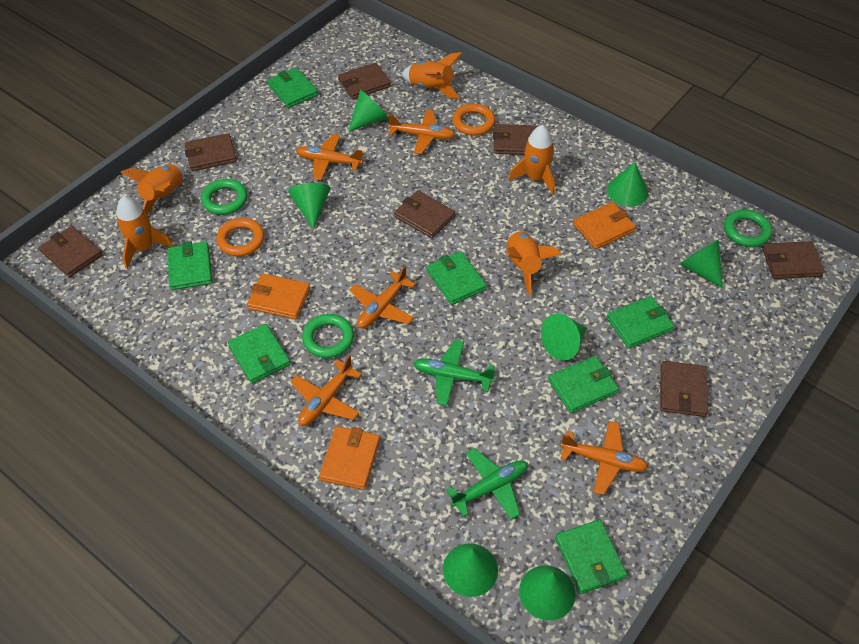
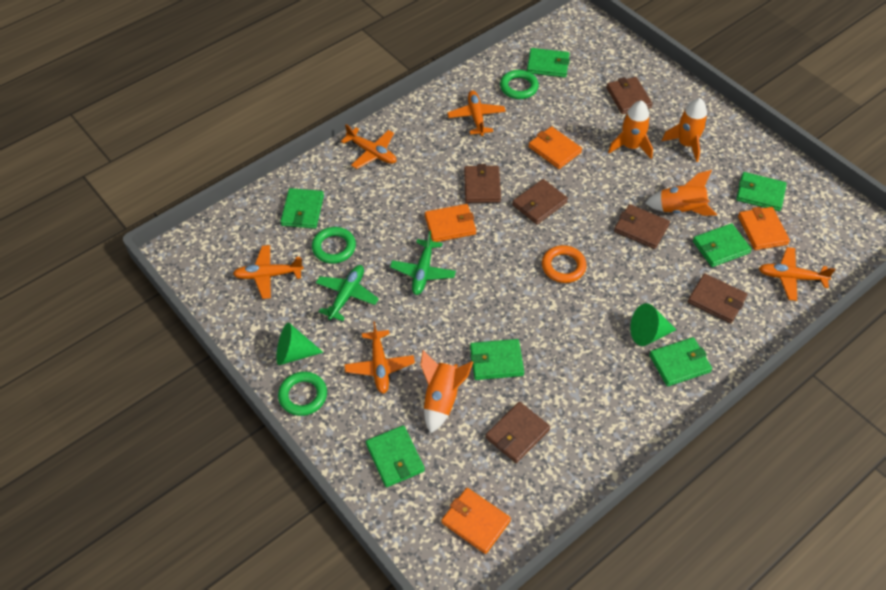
brown wallet: 7 -> 6
green cone: 7 -> 2
orange ring: 2 -> 1
orange rocket: 5 -> 4
orange wallet: 3 -> 4

